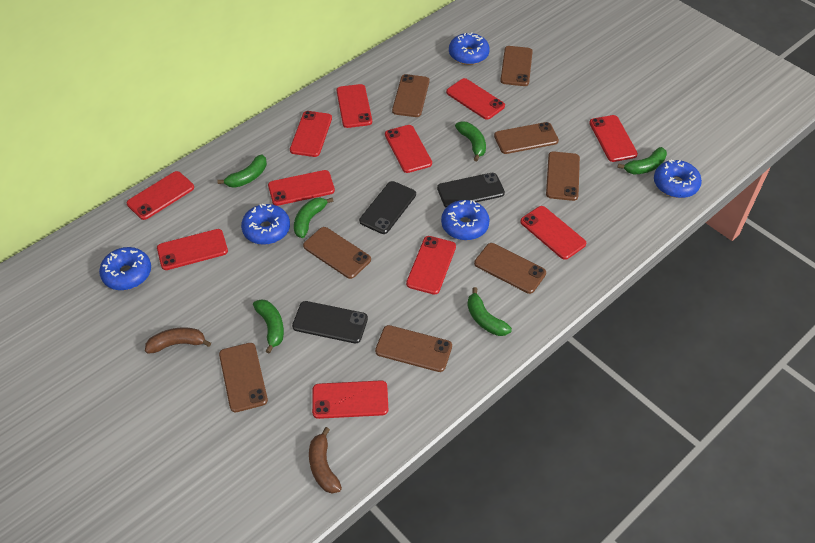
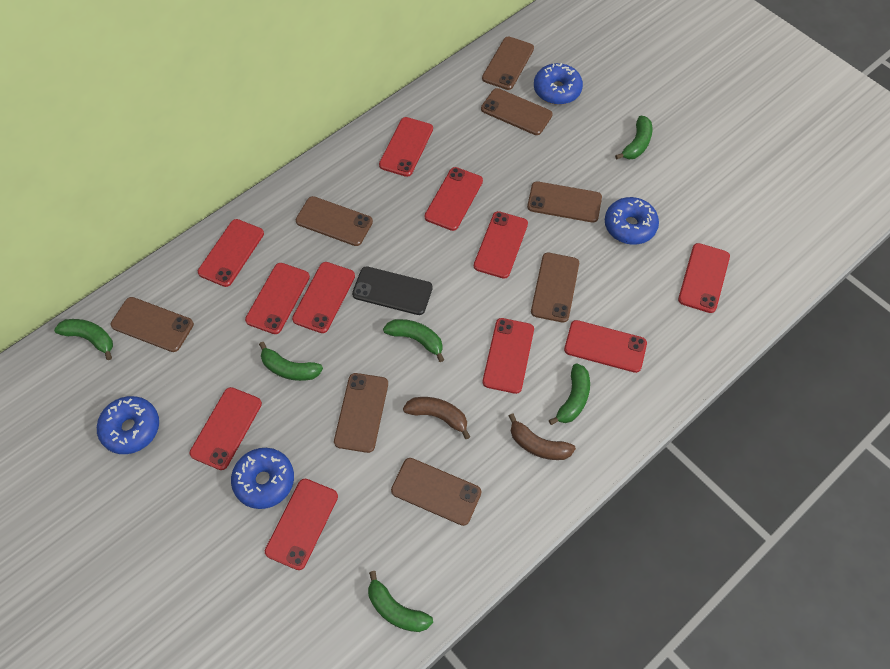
black phone: 3 -> 1
blue donut: 5 -> 4

